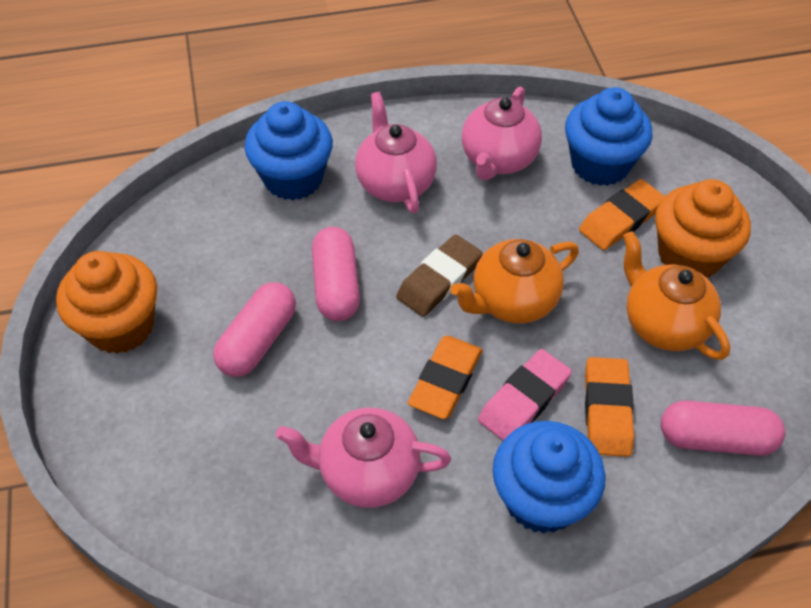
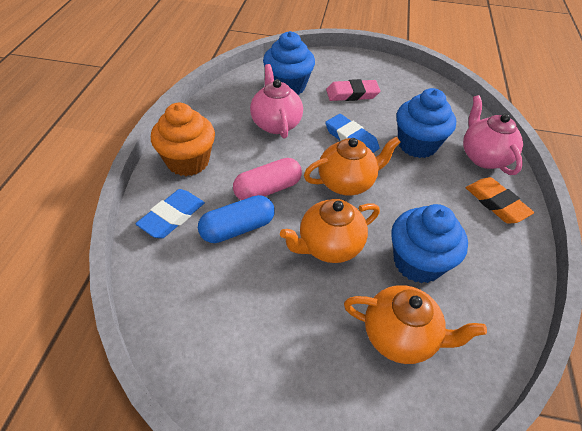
blue capsule: 0 -> 1
blue eraser: 0 -> 2
brown eraser: 1 -> 0
orange cupcake: 2 -> 1
orange eraser: 3 -> 1
orange teapot: 2 -> 3
pink capsule: 3 -> 1
pink teapot: 3 -> 2

